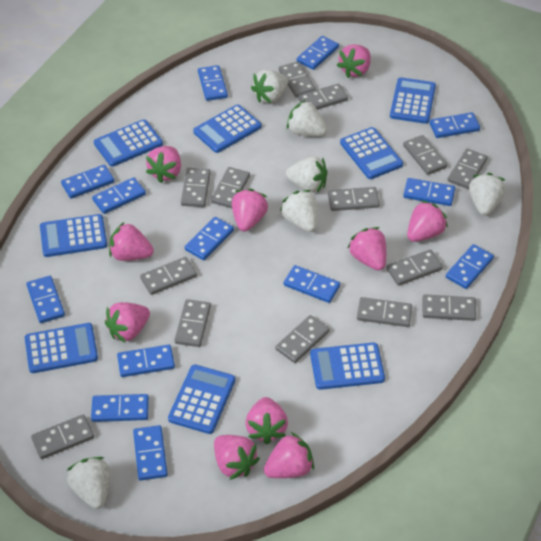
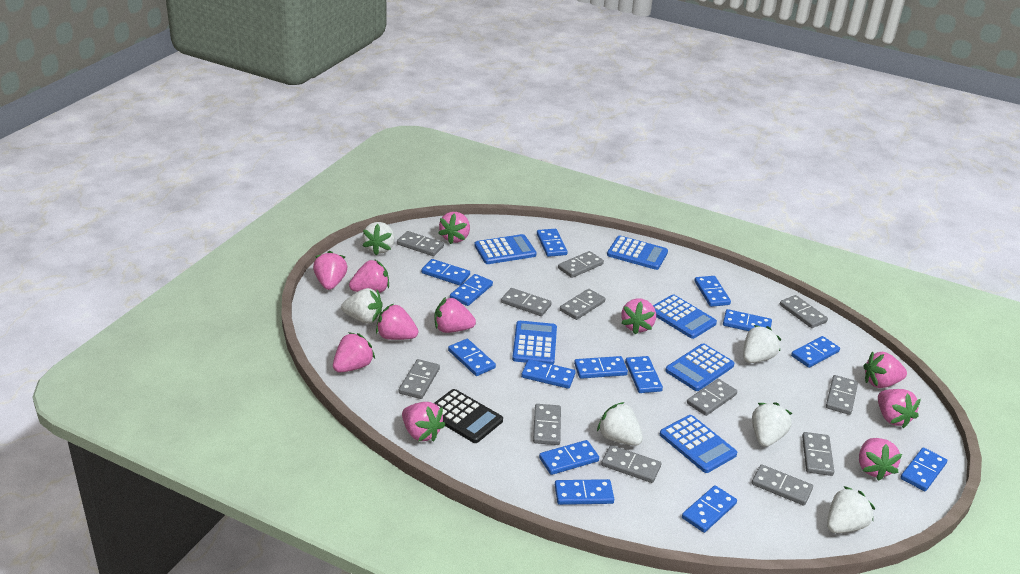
black calculator: 0 -> 1
blue calculator: 8 -> 6
blue domino: 13 -> 14
grey domino: 14 -> 12
pink strawberry: 10 -> 11

